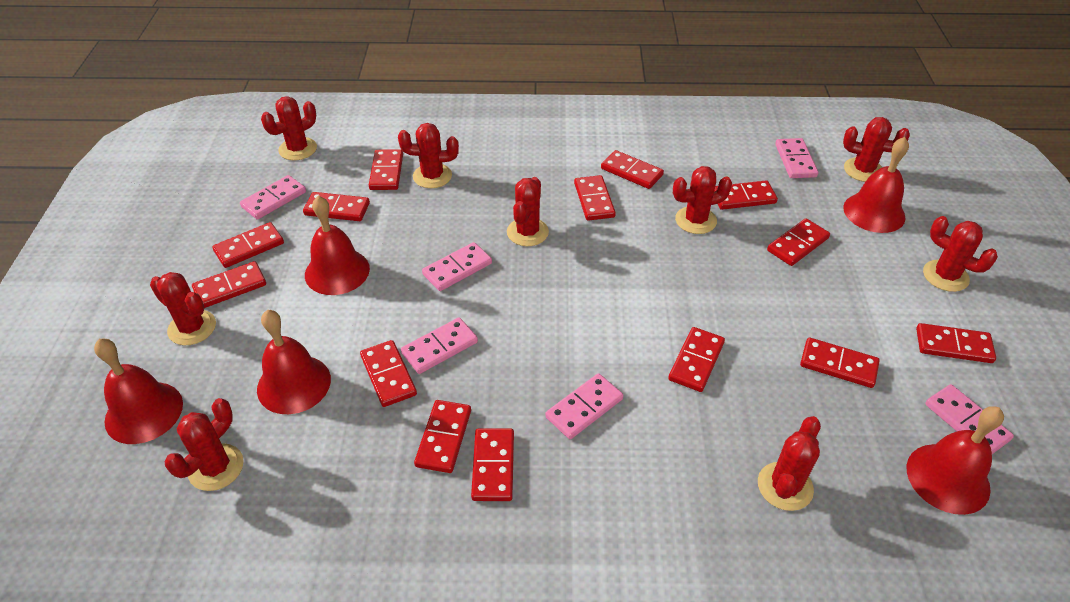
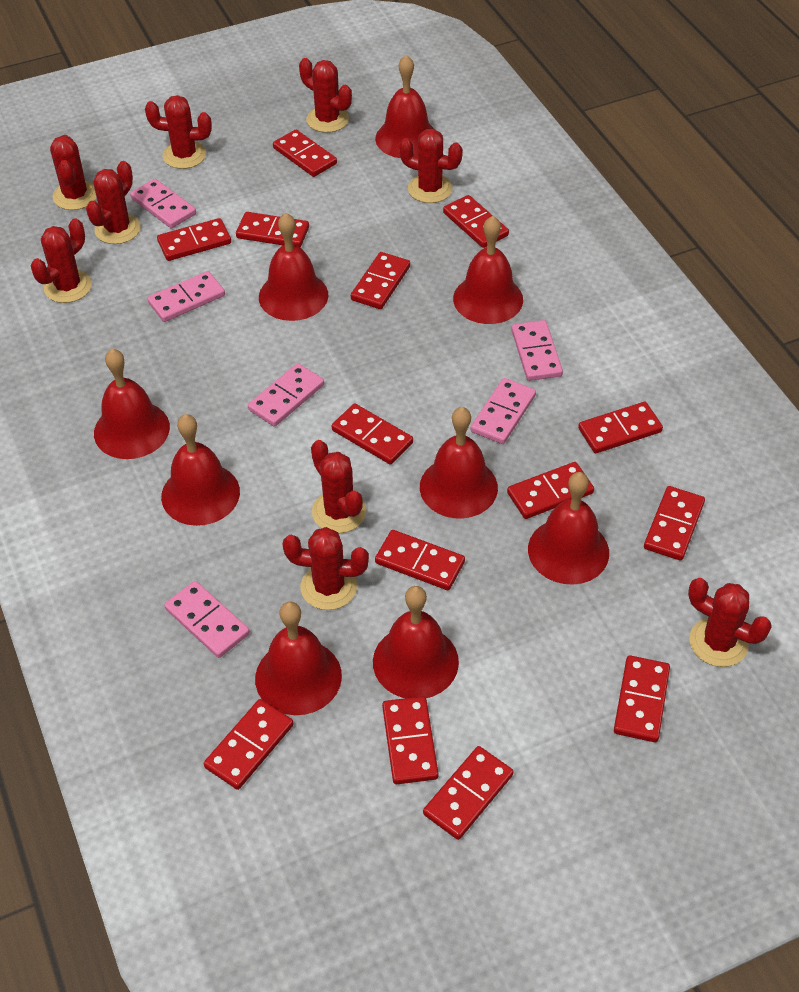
red bell: 5 -> 9

